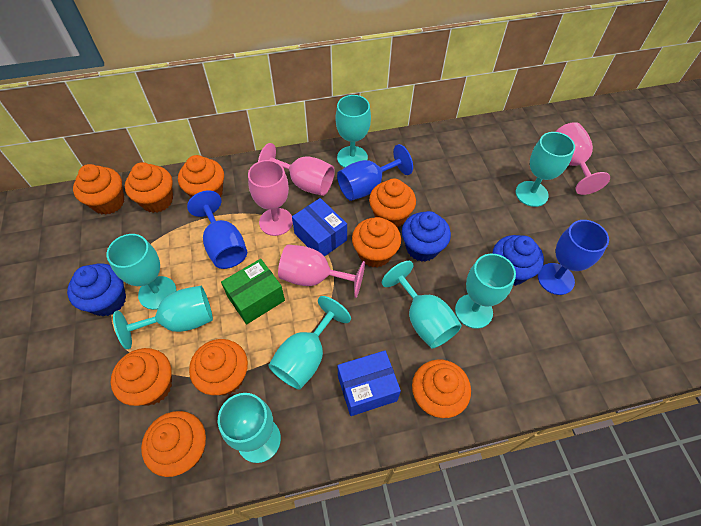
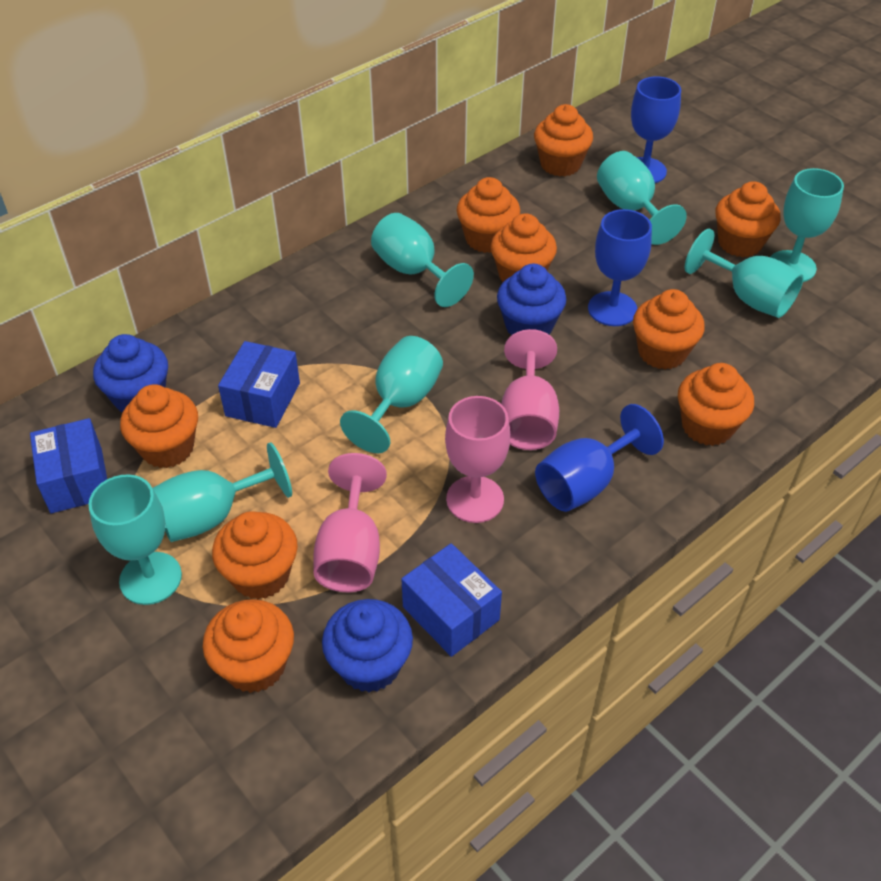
blue box: 2 -> 3
green box: 1 -> 0
pink goblet: 4 -> 3
turquoise goblet: 8 -> 7

